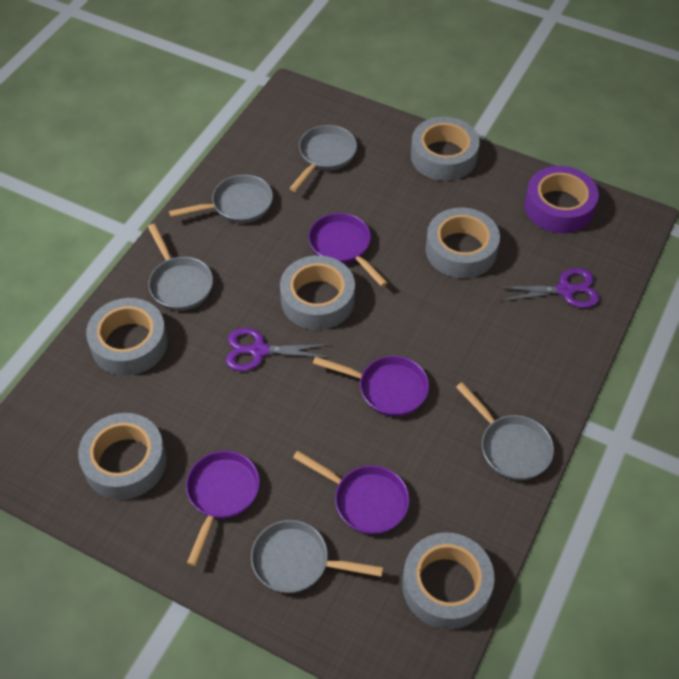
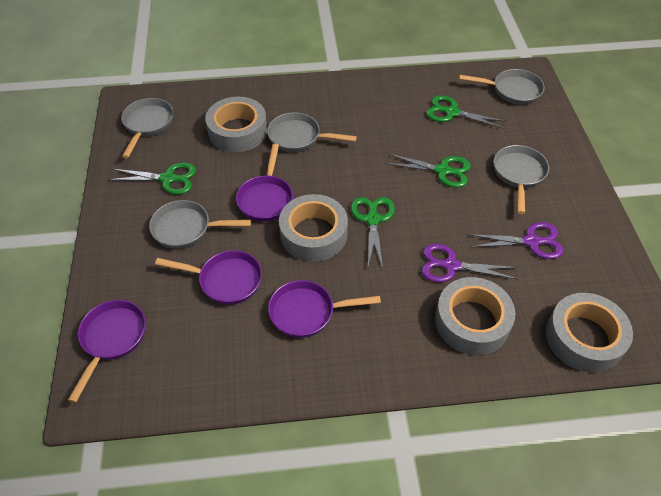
green scissors: 0 -> 4
grey tape: 6 -> 4
purple tape: 1 -> 0

